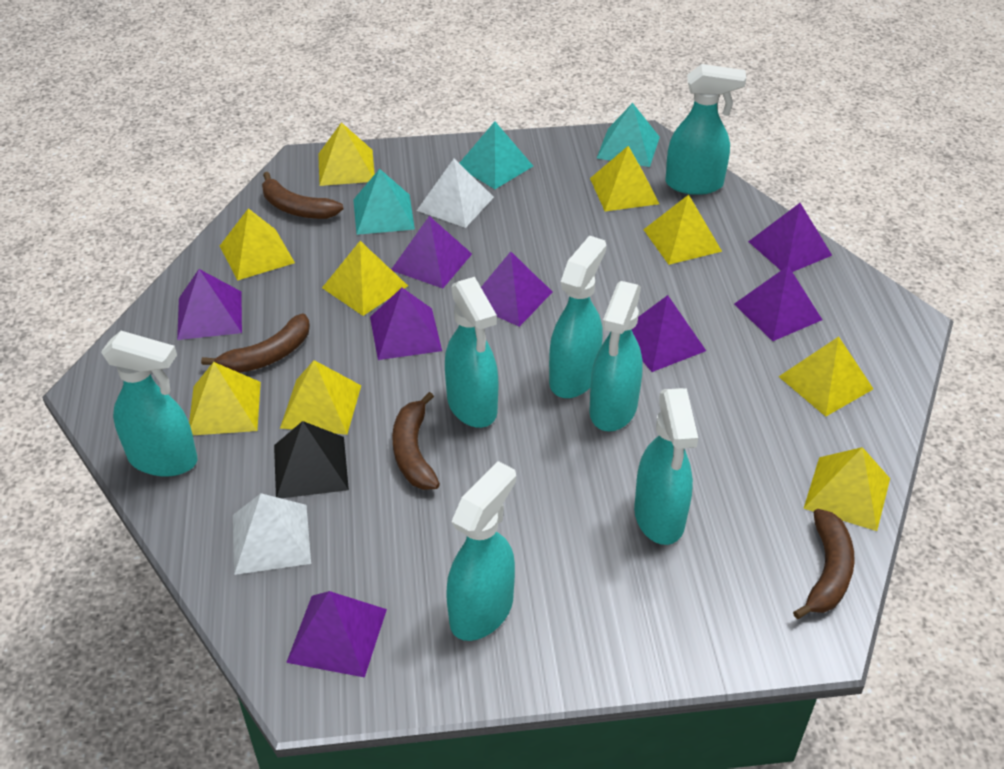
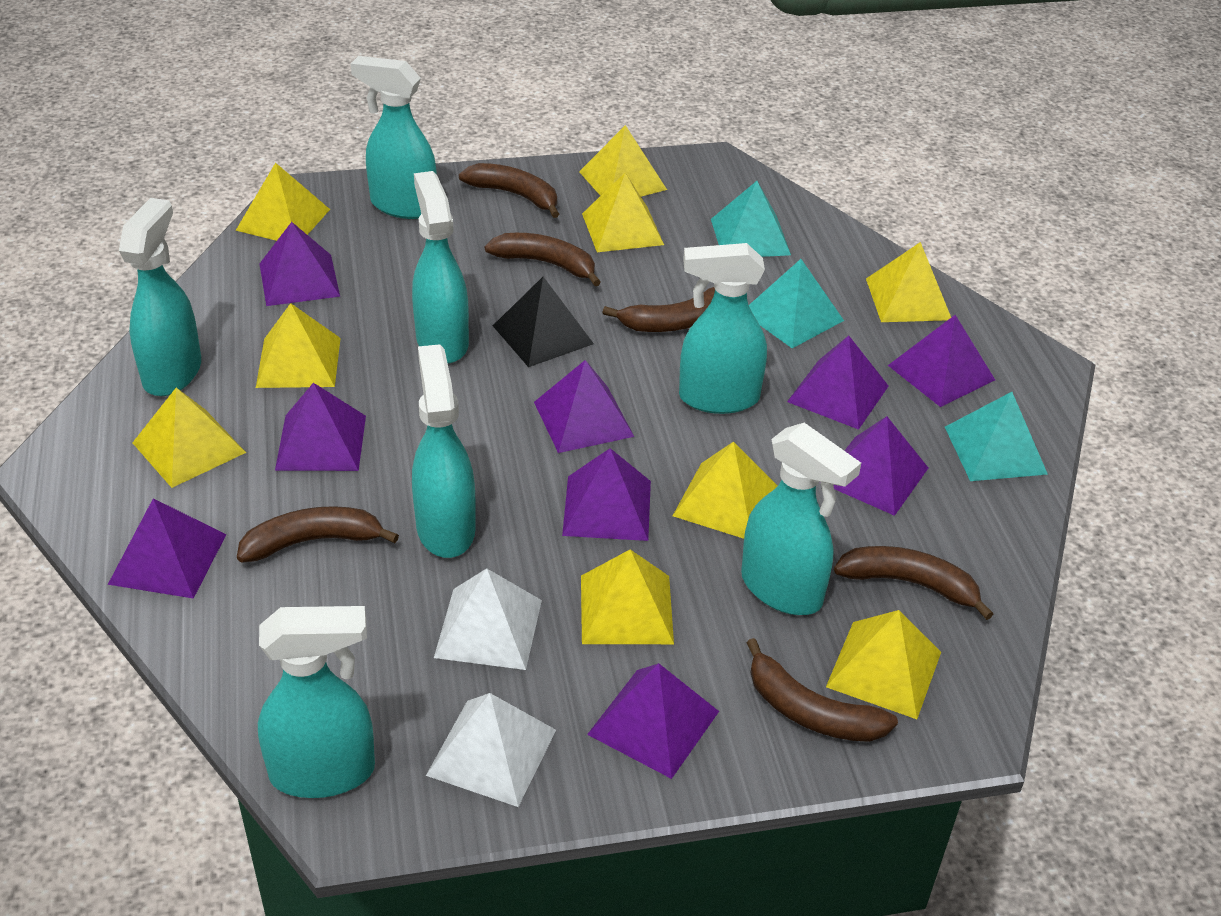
brown banana: 4 -> 6
purple pyramid: 8 -> 9

